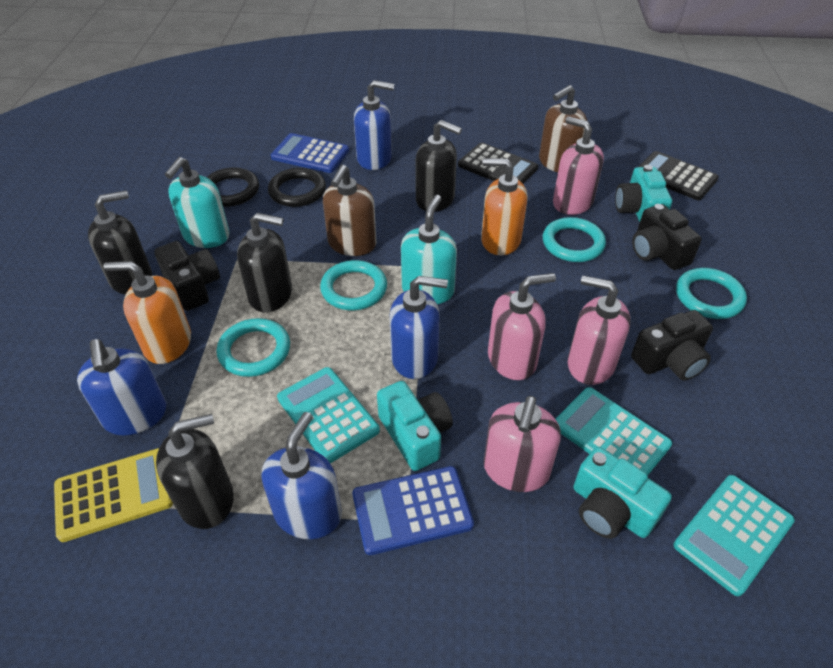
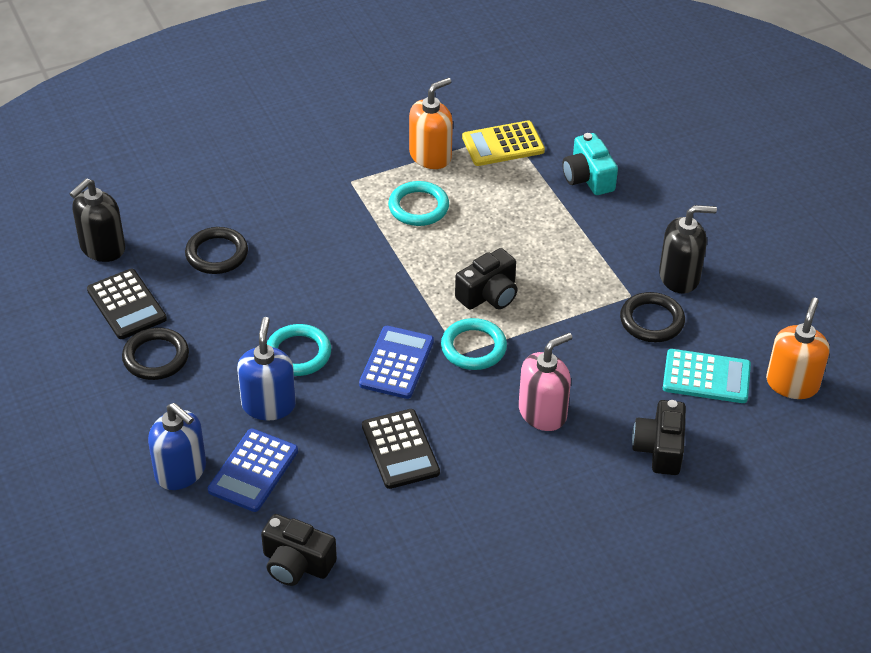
black ring: 2 -> 3
black soap dispenser: 4 -> 2
blue soap dispenser: 4 -> 2
brown soap dispenser: 2 -> 0
pink soap dispenser: 4 -> 1
turquoise calculator: 3 -> 1
turquoise camera: 3 -> 1
turquoise ring: 4 -> 3
turquoise soap dispenser: 2 -> 0

